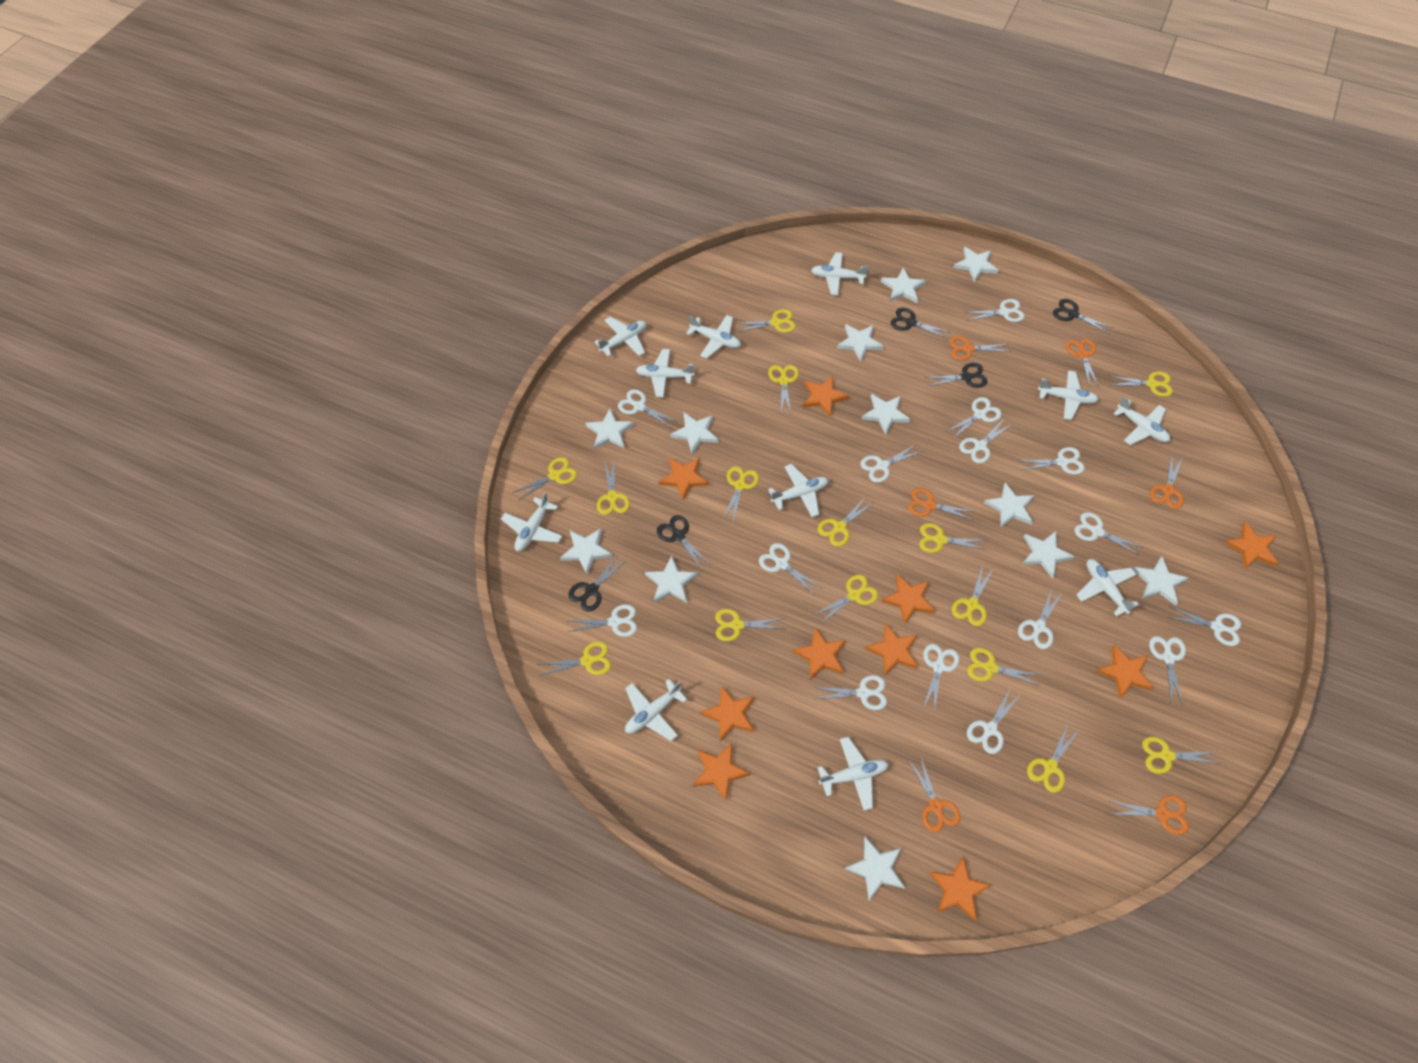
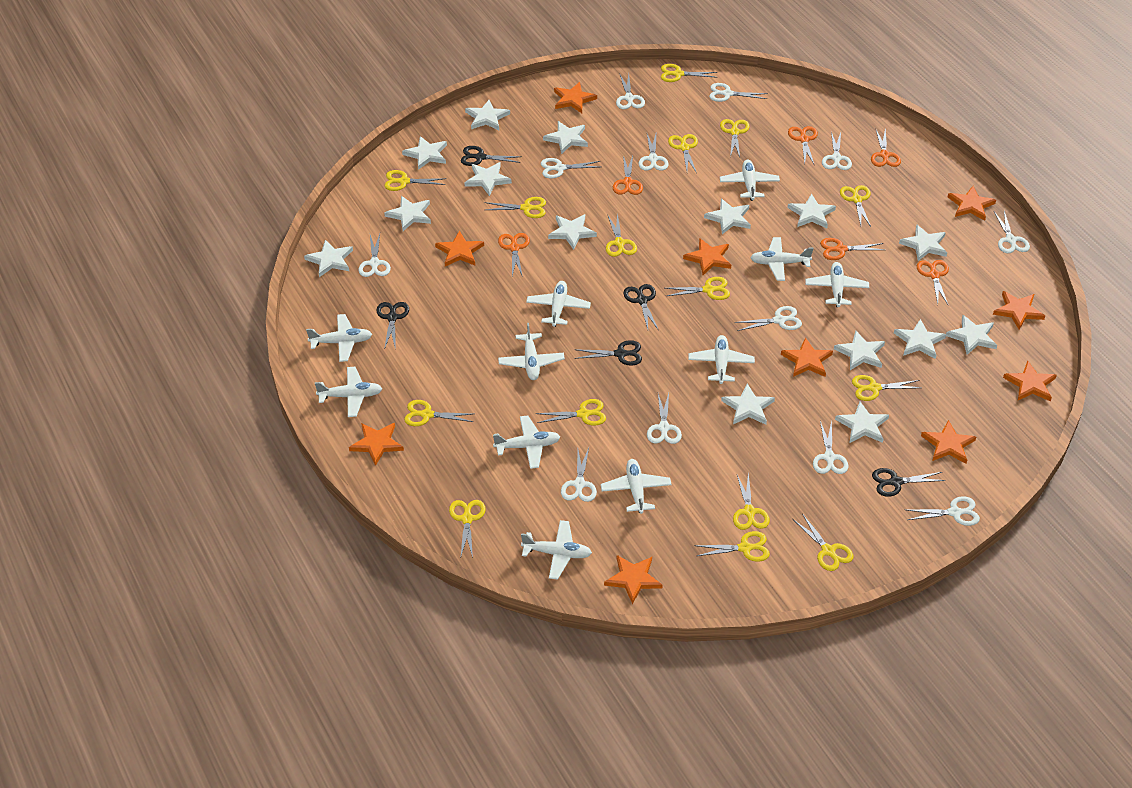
white scissors: 15 -> 12
white star: 12 -> 15

